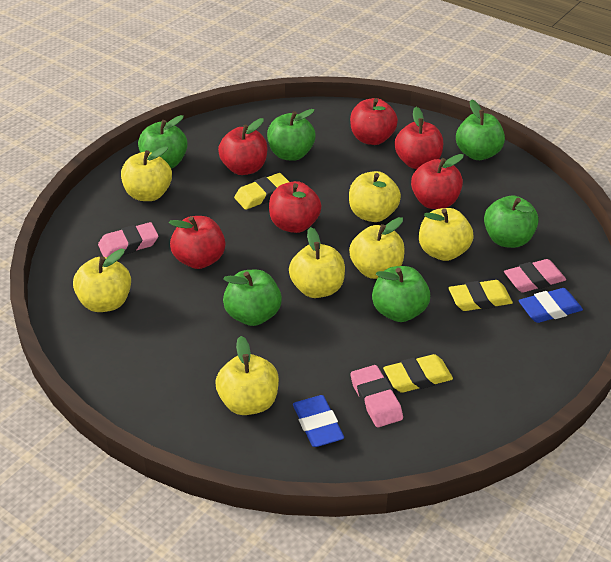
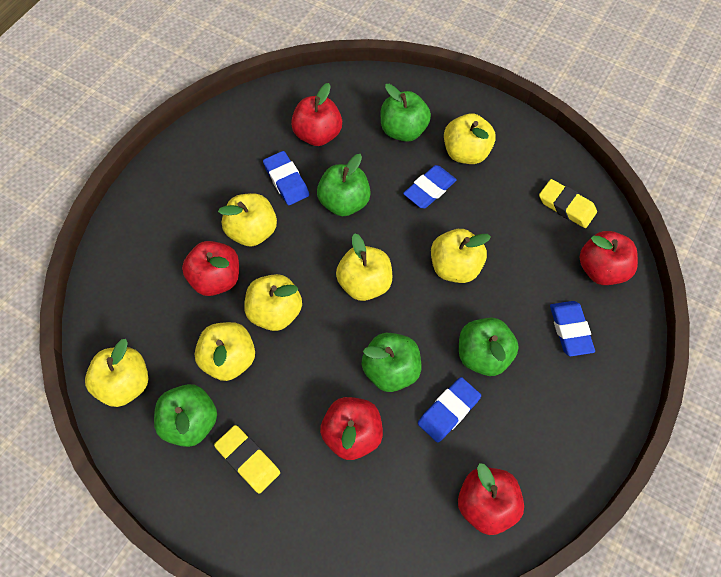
blue eraser: 2 -> 4
green apple: 6 -> 5
pink eraser: 3 -> 0
red apple: 6 -> 5
yellow eraser: 3 -> 2

